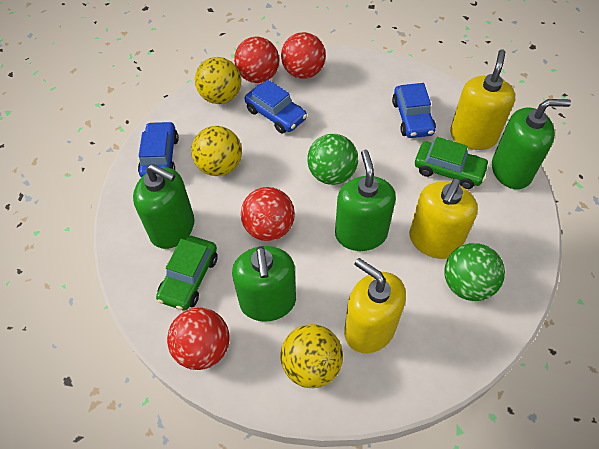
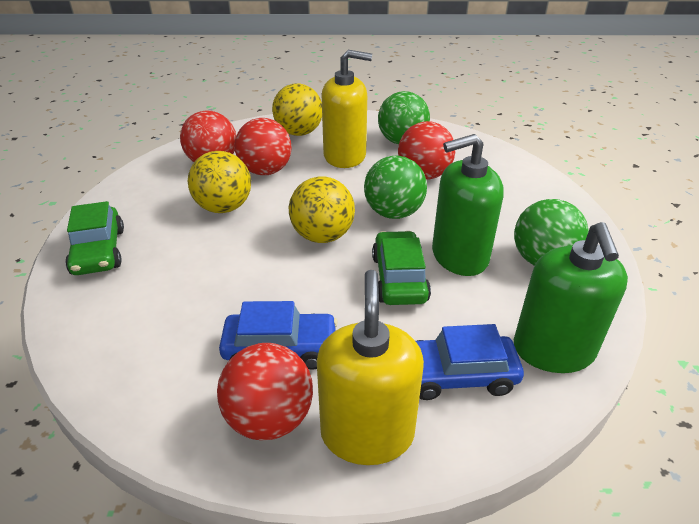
blue car: 3 -> 2
green ball: 2 -> 3
green soap dispenser: 4 -> 2
yellow soap dispenser: 3 -> 2

